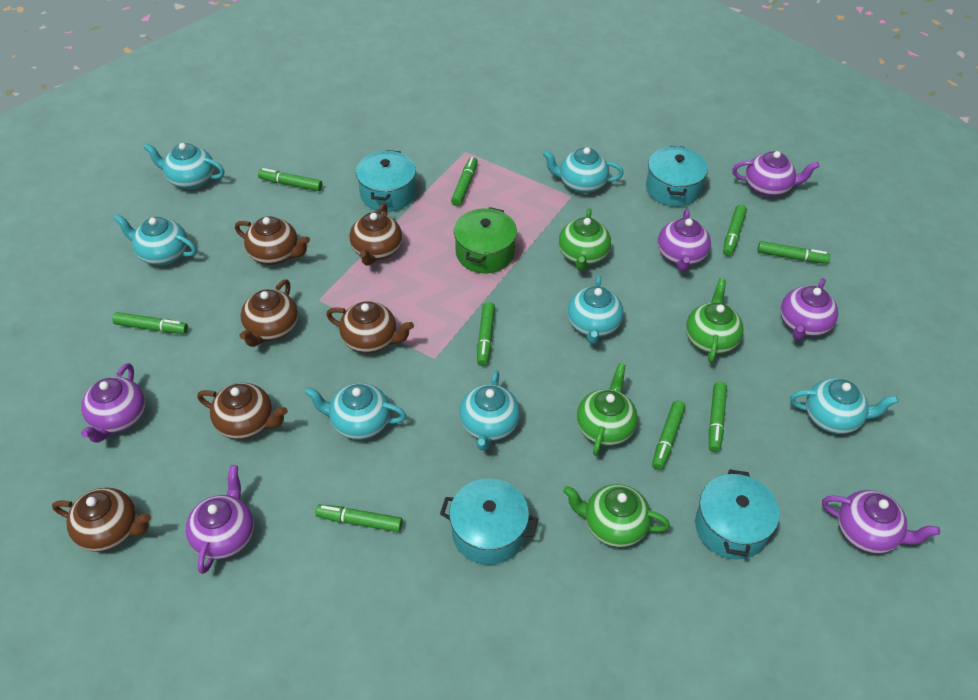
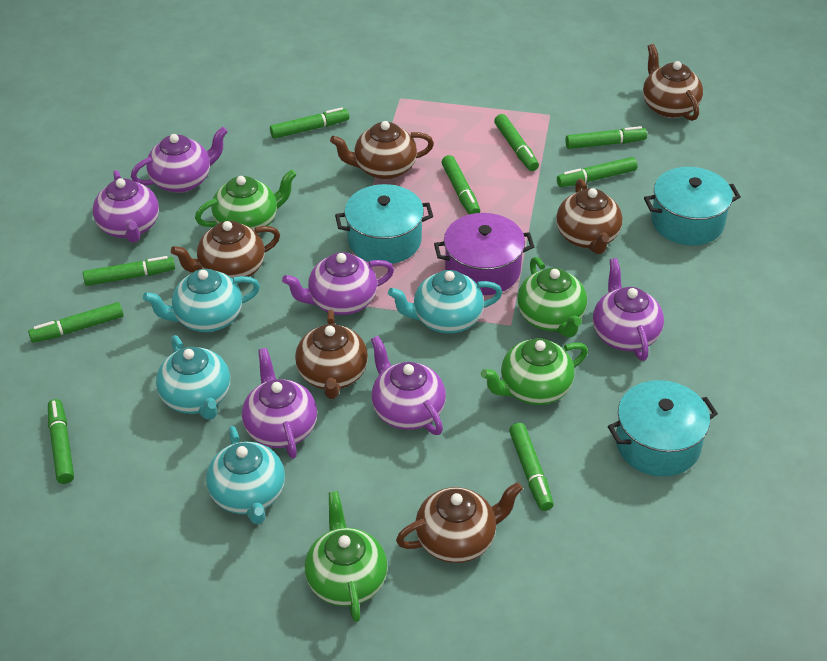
green pot: 1 -> 0
purple pot: 0 -> 1
turquoise pot: 4 -> 3
turquoise teapot: 7 -> 4

